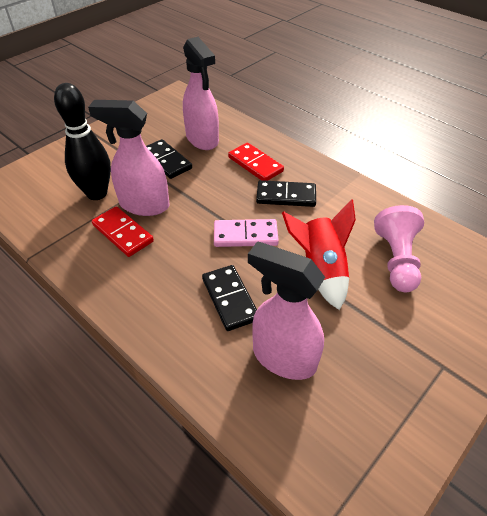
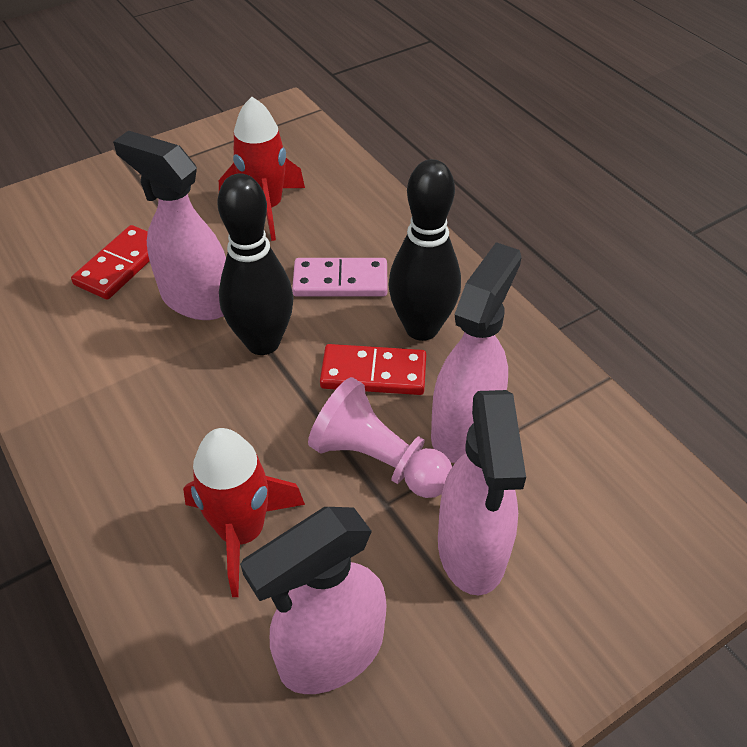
black bowling pin: 1 -> 2
black domino: 3 -> 0
pink spray bottle: 3 -> 4
red rocket: 1 -> 2

